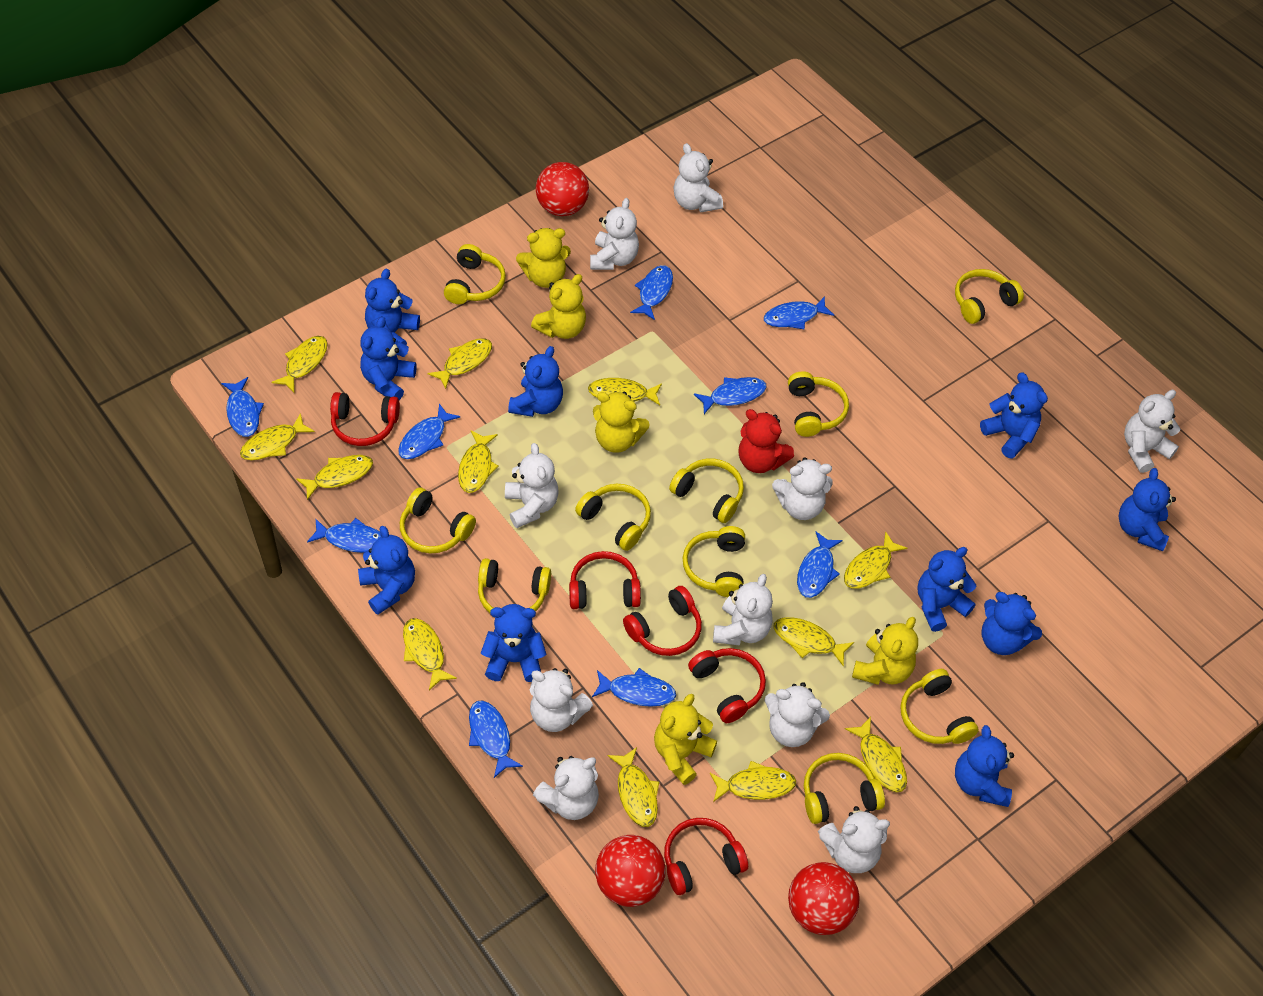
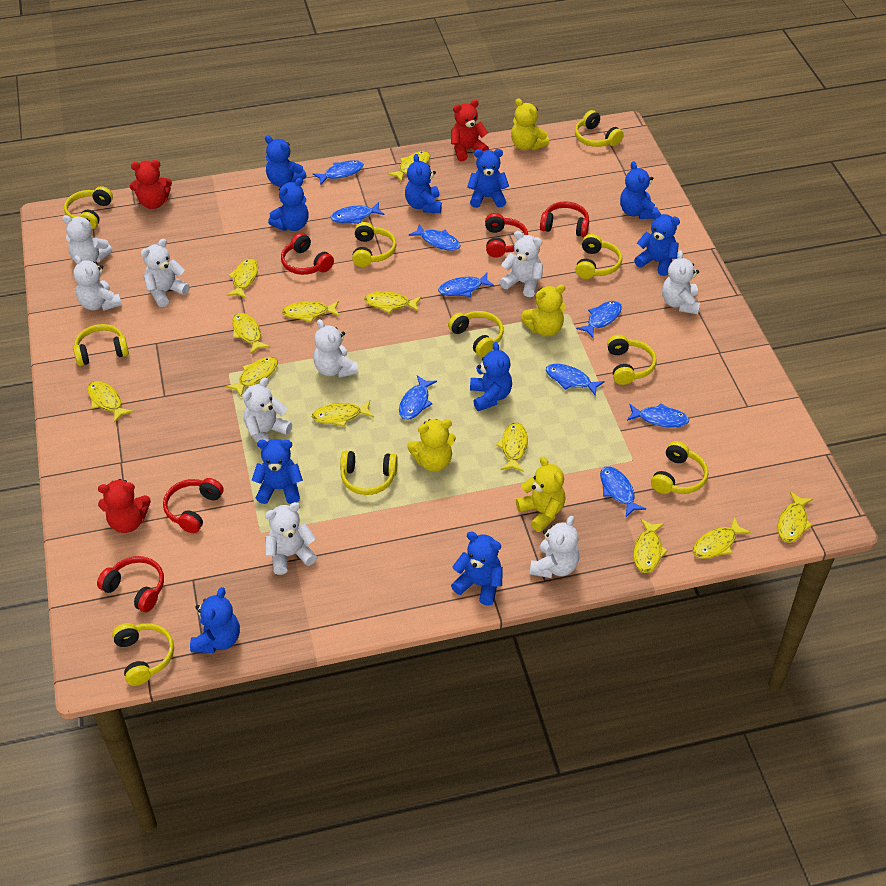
red ball: 3 -> 0
red teddy bear: 1 -> 3
white teddy bear: 10 -> 9
yellow teddy bear: 5 -> 4

